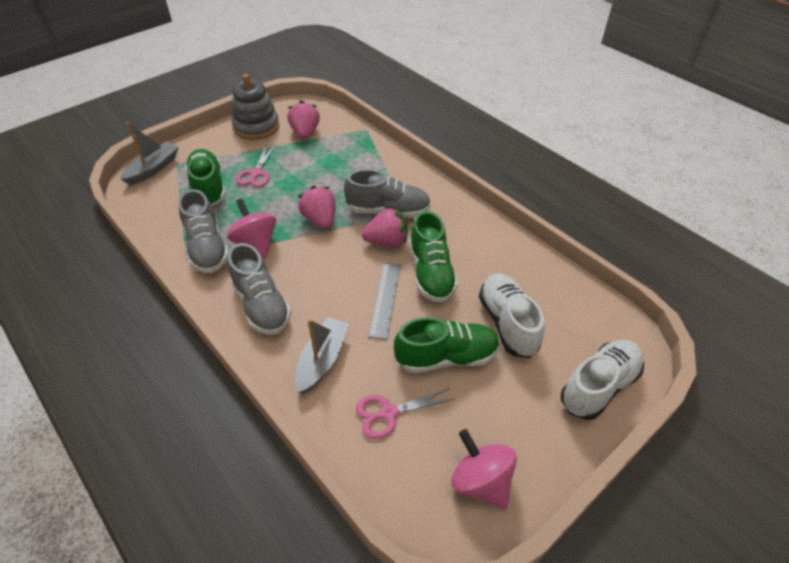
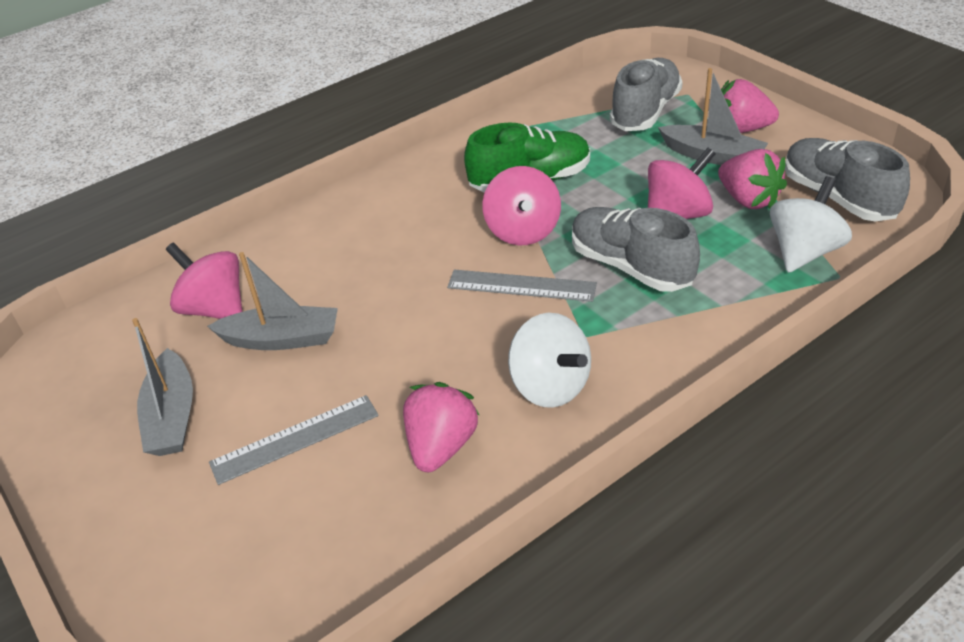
green shoe: 3 -> 1
grey boat: 2 -> 3
grey ruler: 1 -> 2
grey stacking toy: 1 -> 0
pink scissors: 2 -> 0
pink spinning top: 2 -> 3
white shoe: 2 -> 0
white spinning top: 0 -> 2

